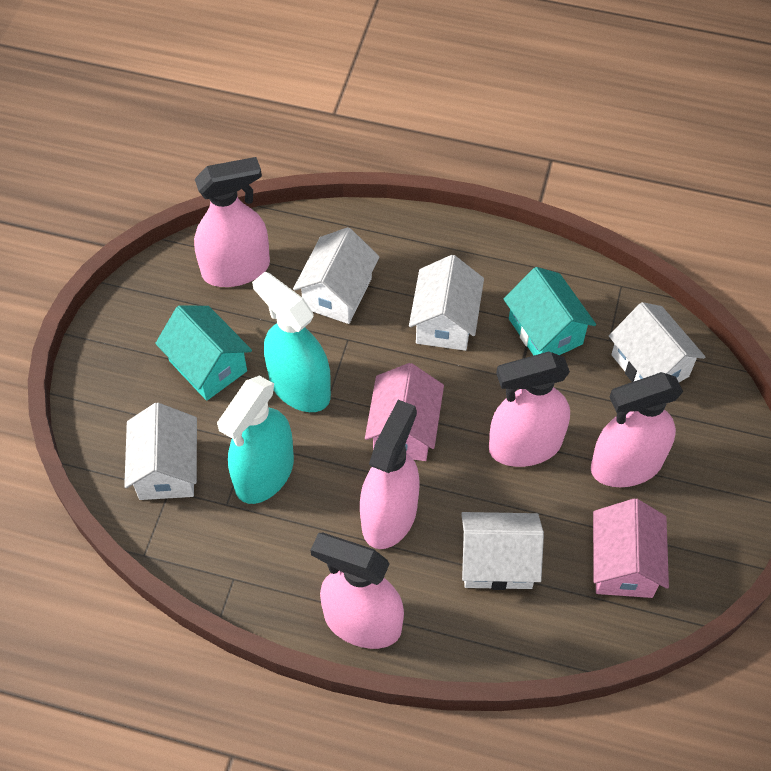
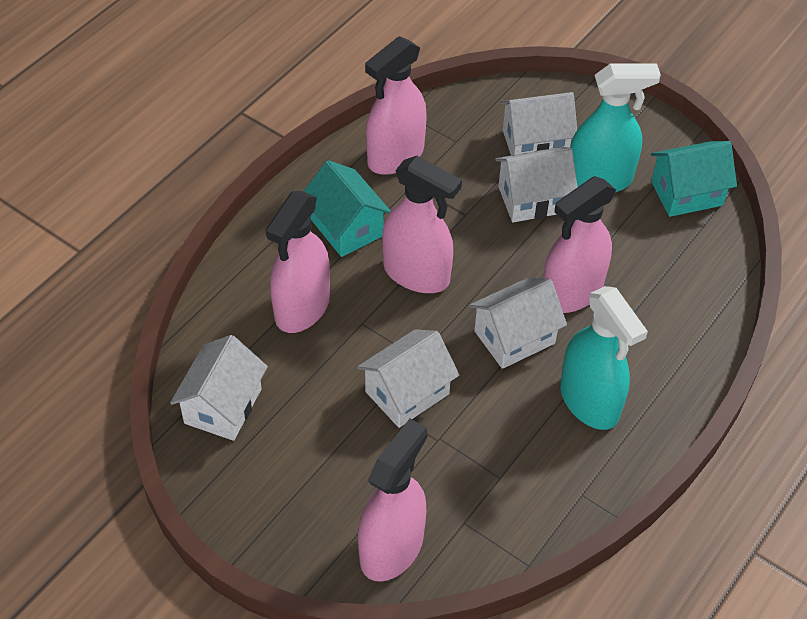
pink house: 2 -> 0

